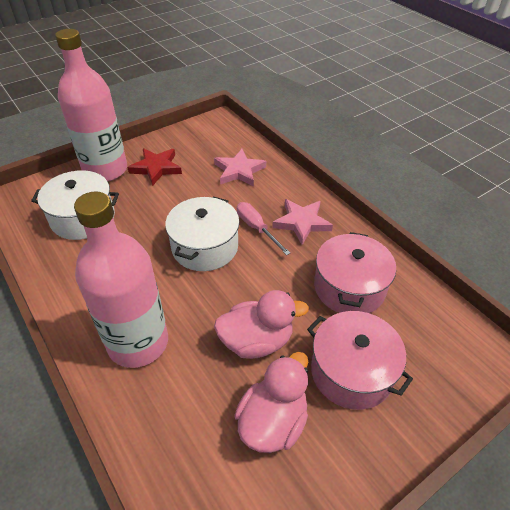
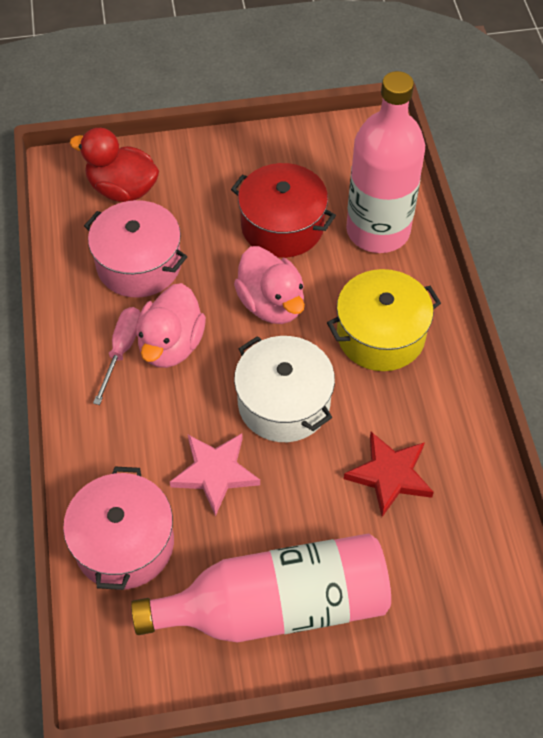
pink star: 2 -> 1
red duck: 0 -> 1
red pot: 0 -> 1
white pot: 2 -> 1
yellow pot: 0 -> 1

